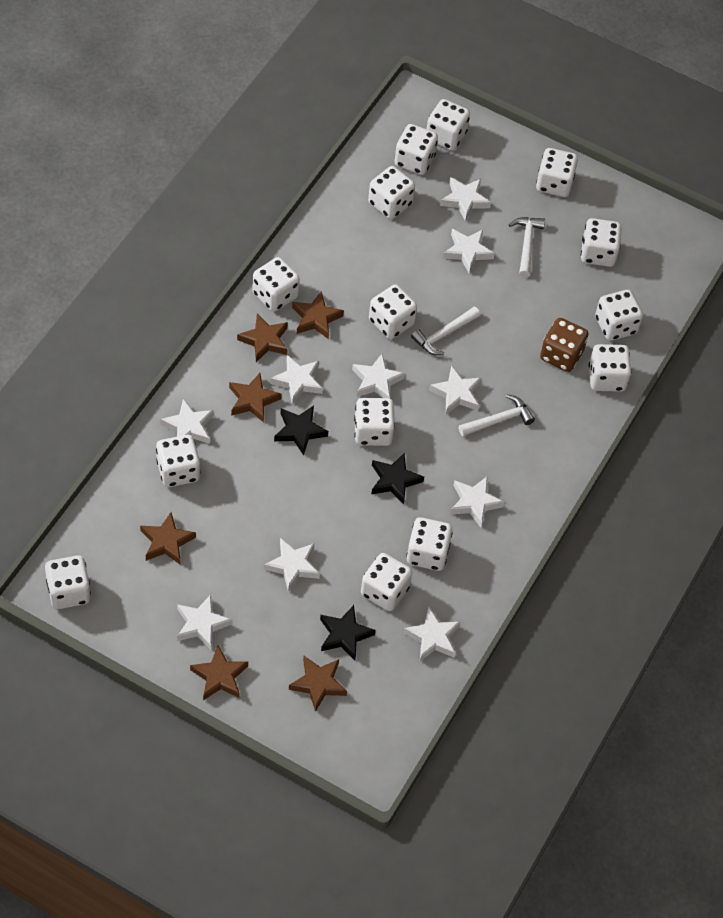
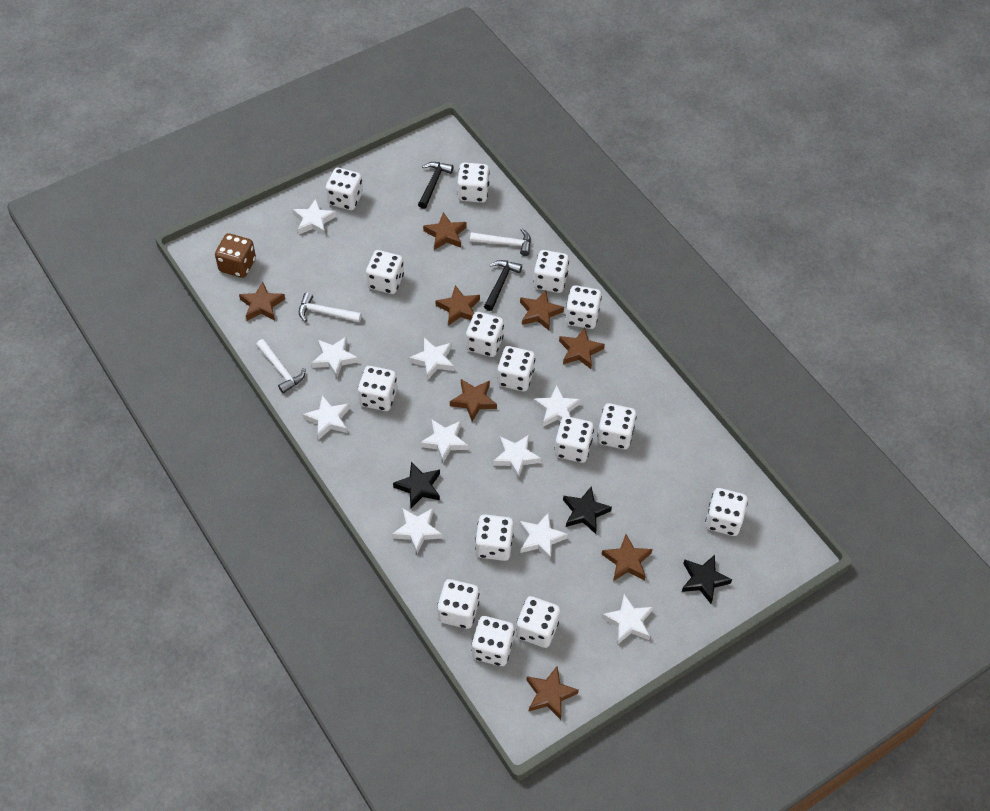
black hammer: 0 -> 2
brown star: 6 -> 8
white dice: 14 -> 15

